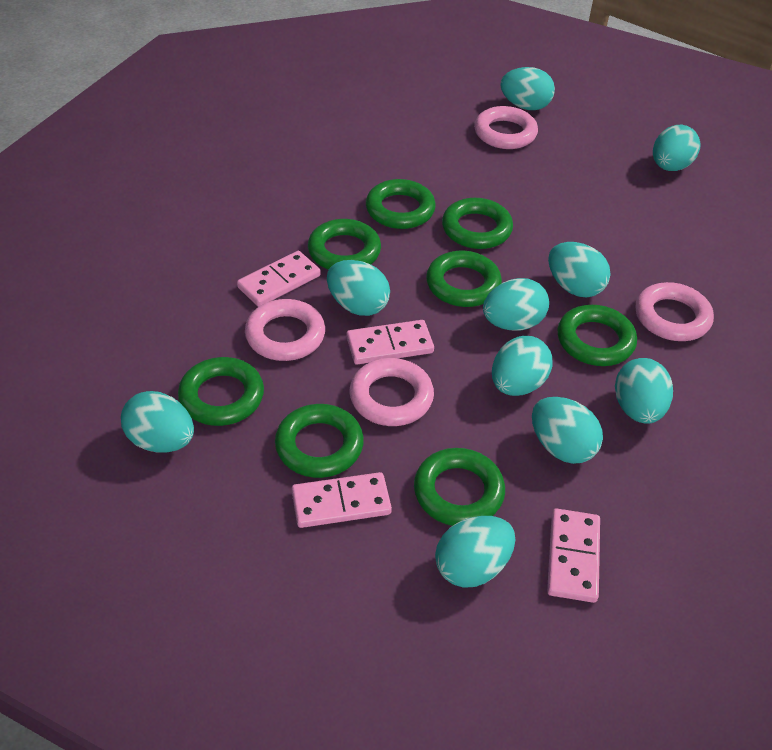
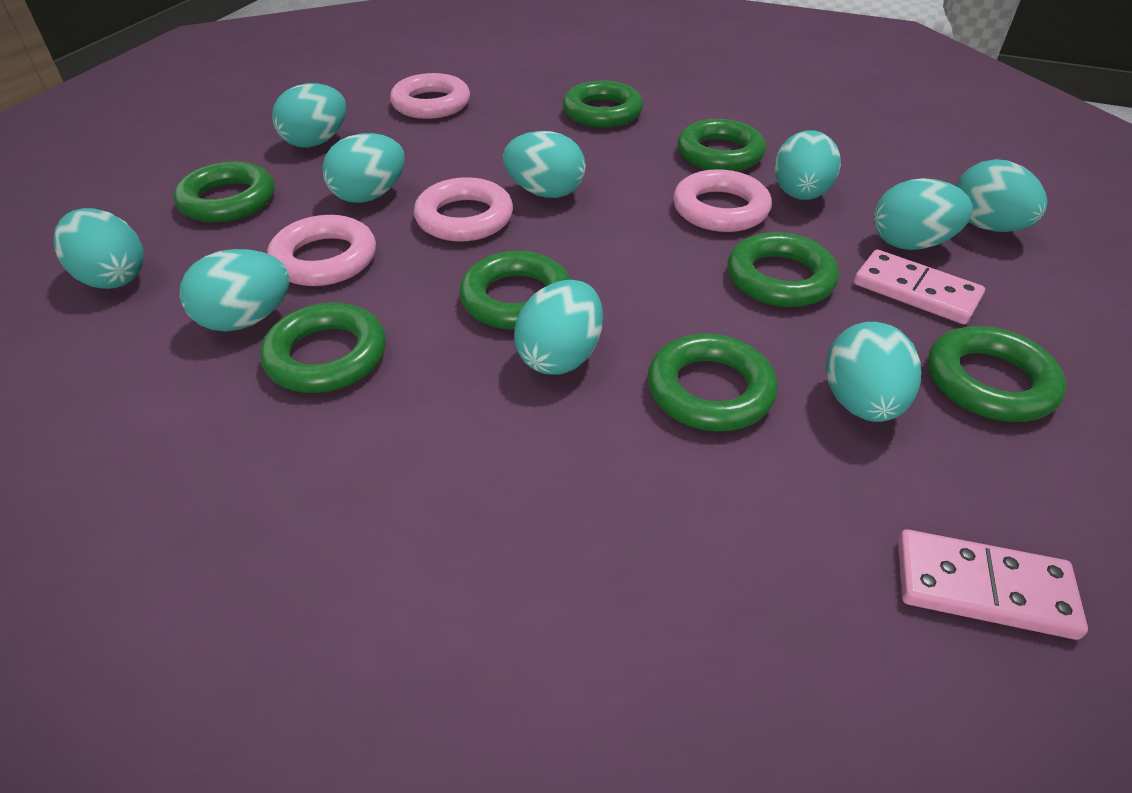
pink domino: 4 -> 2

